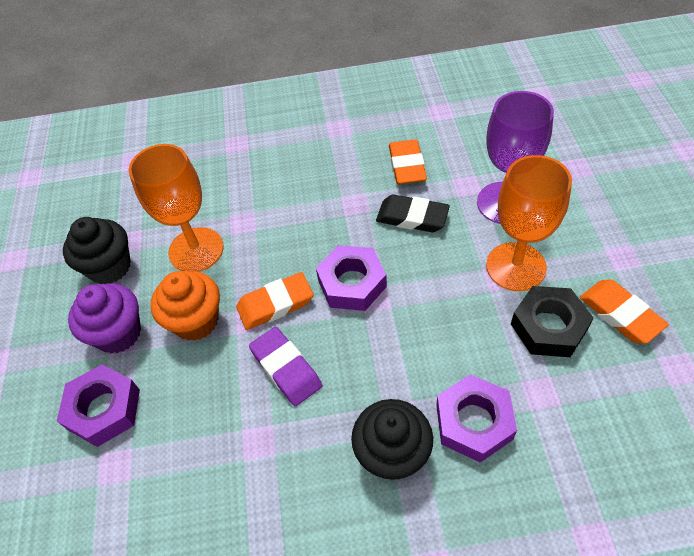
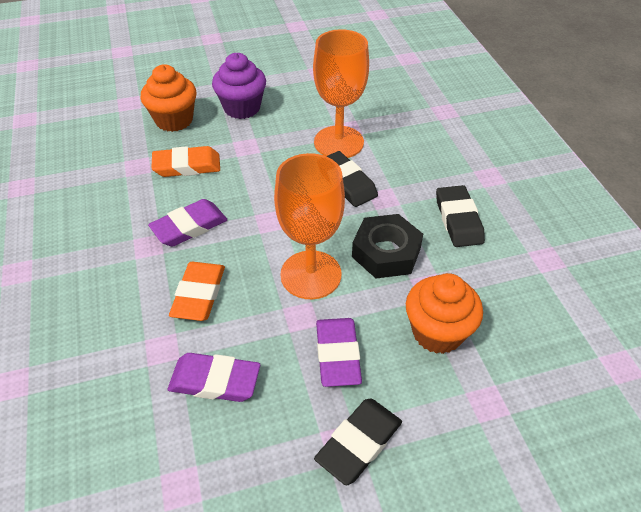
black cupcake: 2 -> 0
black eraser: 1 -> 3
orange cupcake: 1 -> 2
orange eraser: 3 -> 2
purple eraser: 1 -> 3
purple goblet: 1 -> 0
purple nut: 3 -> 0

